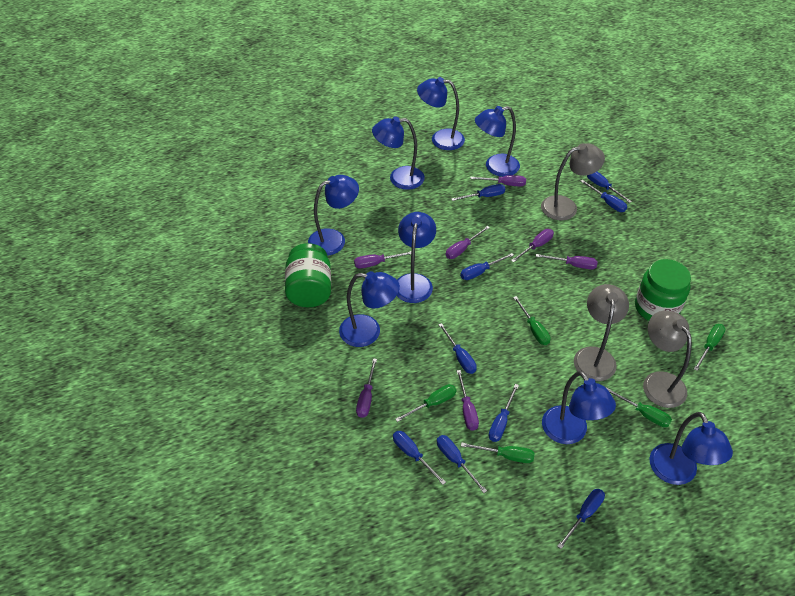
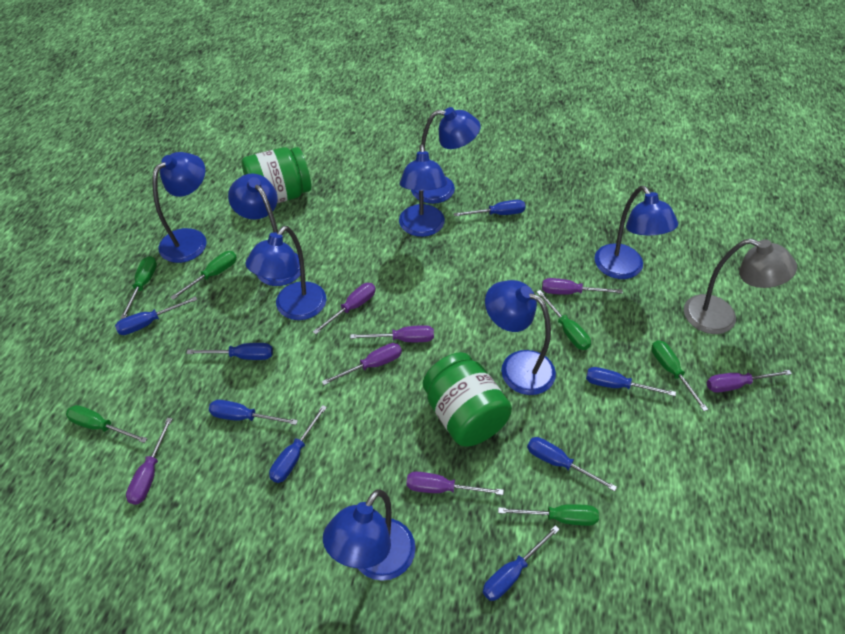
blue screwdriver: 9 -> 8
green screwdriver: 5 -> 6
grey lamp: 3 -> 1

